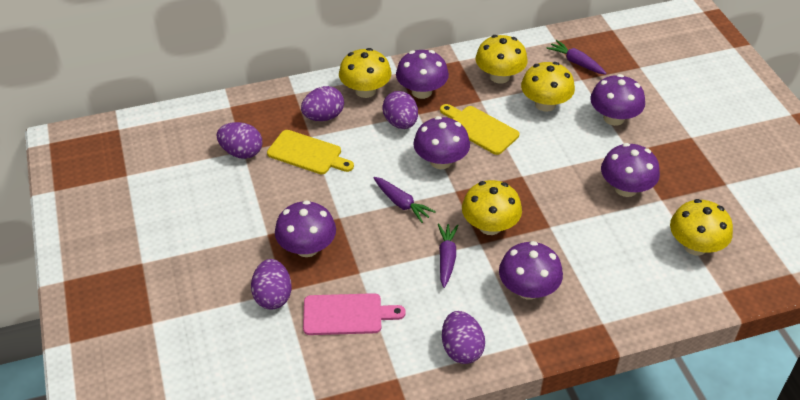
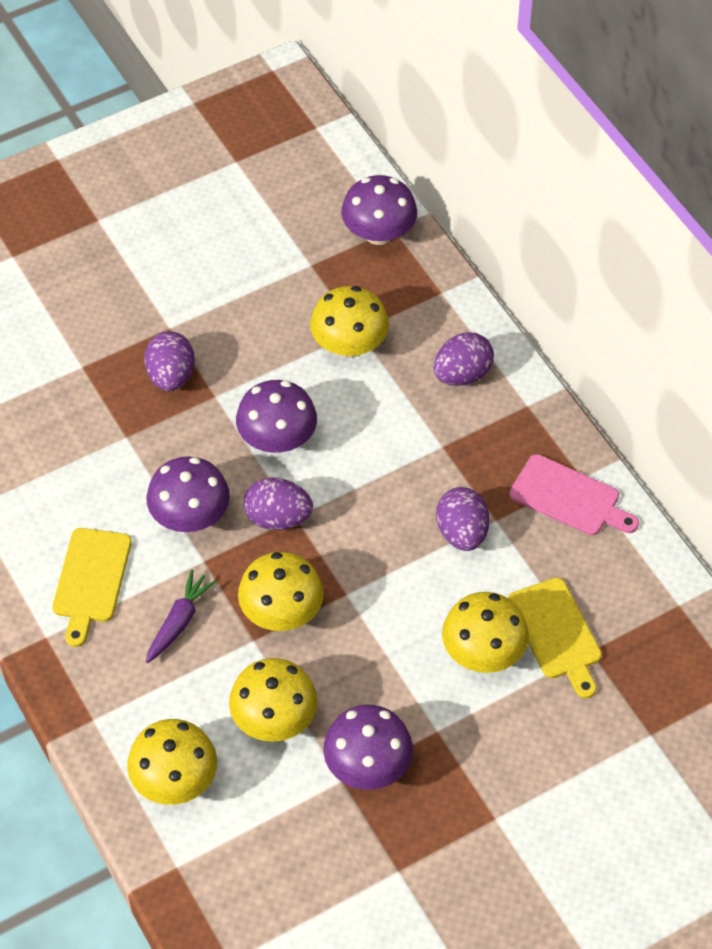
purple carrot: 3 -> 1
purple egg: 5 -> 4
purple mushroom: 6 -> 4

